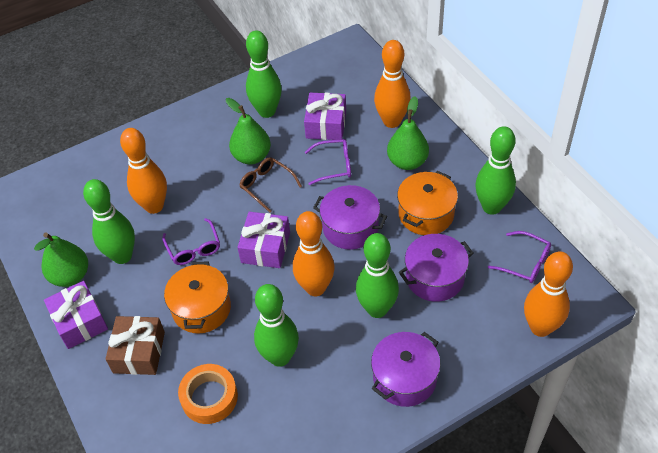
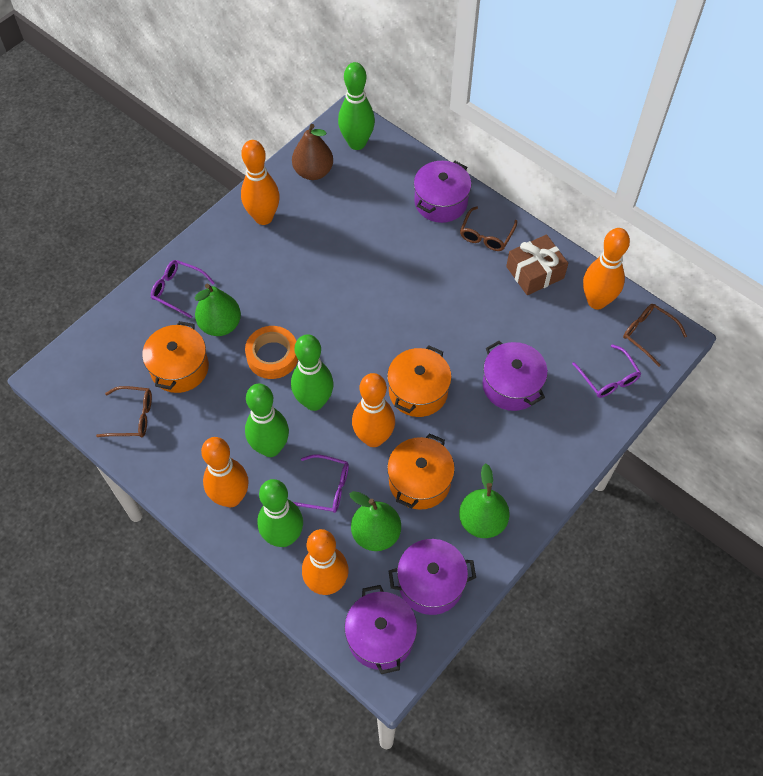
brown glasses: 1 -> 3
brown pear: 0 -> 1
green bowling pin: 5 -> 4
orange bowling pin: 4 -> 5
orange pot: 2 -> 3
purple gift: 3 -> 0
purple pot: 3 -> 4

